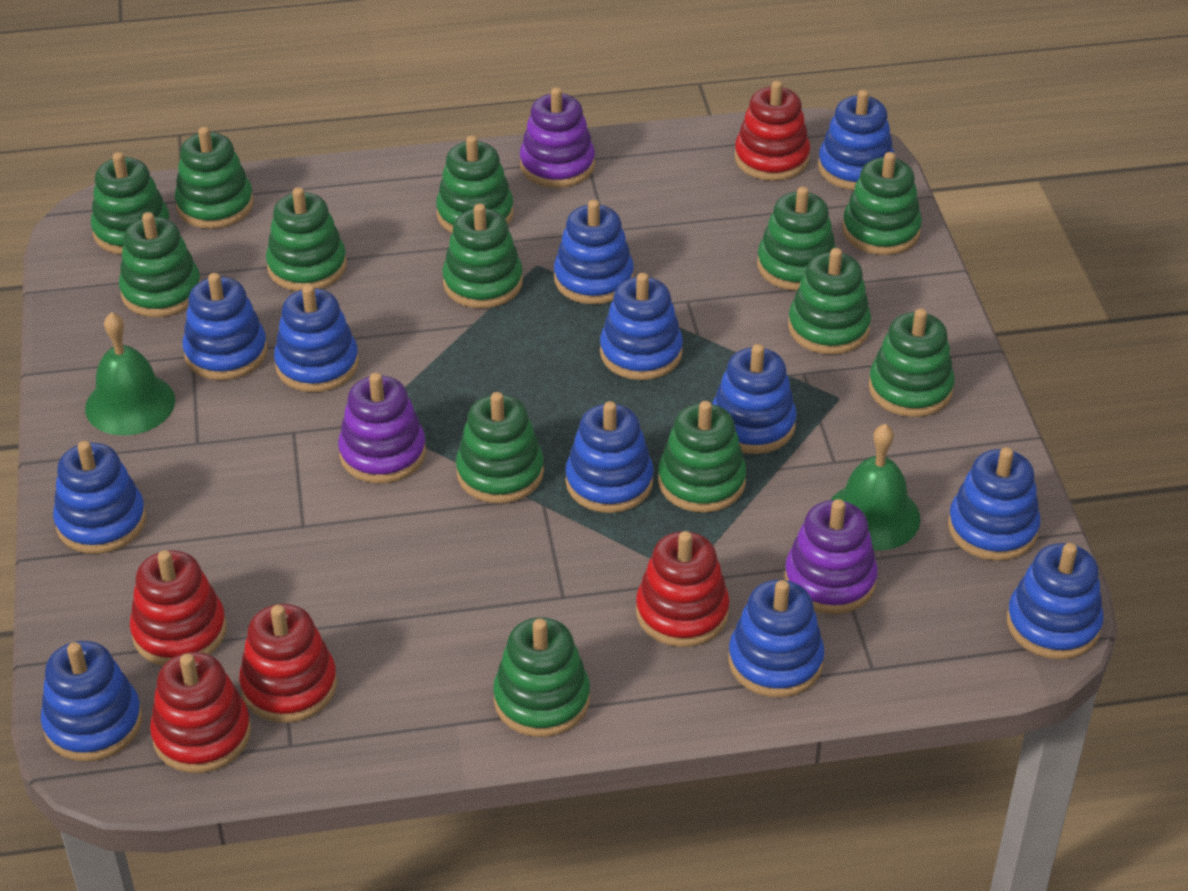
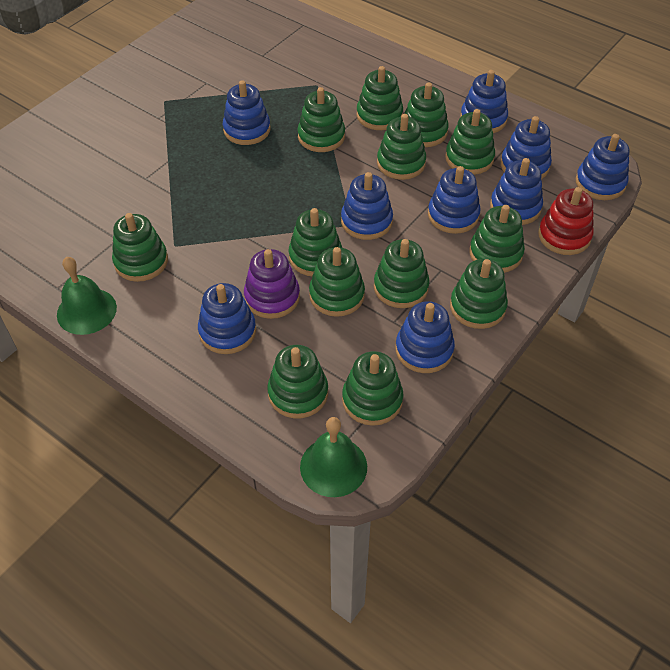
blue stacking toy: 12 -> 9
purple stacking toy: 3 -> 1
red stacking toy: 5 -> 1

